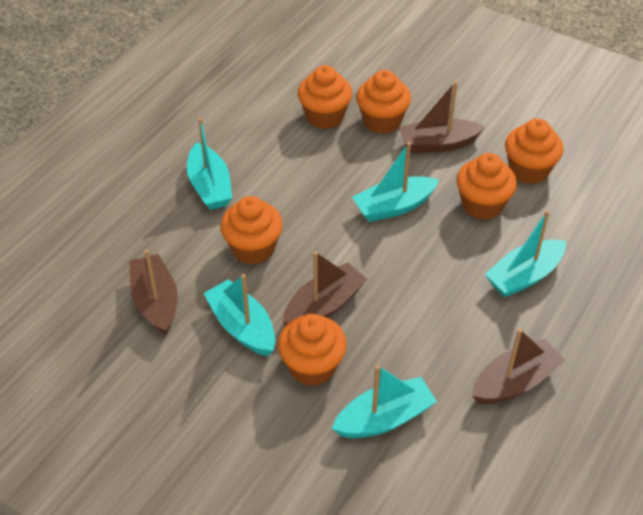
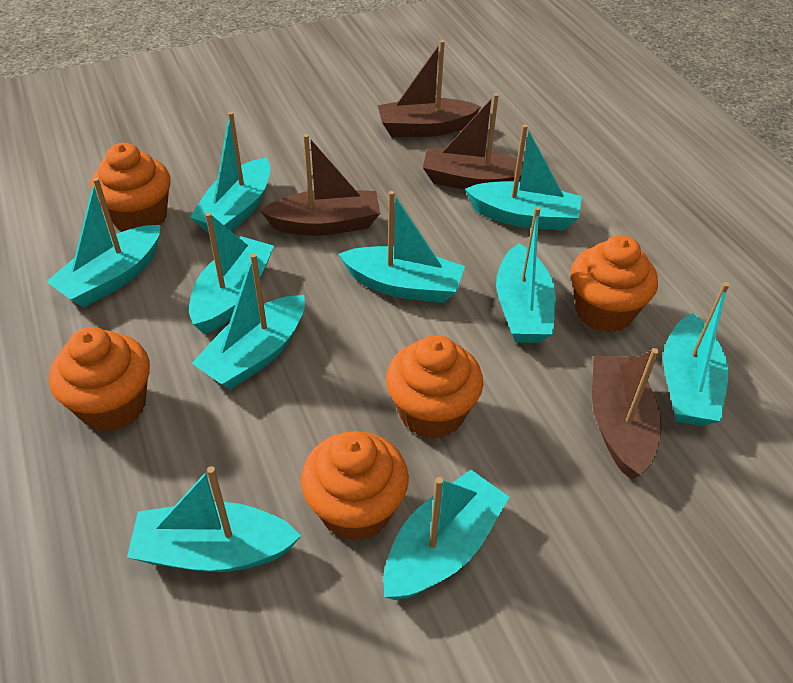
orange cupcake: 6 -> 5
turquoise boat: 5 -> 10

